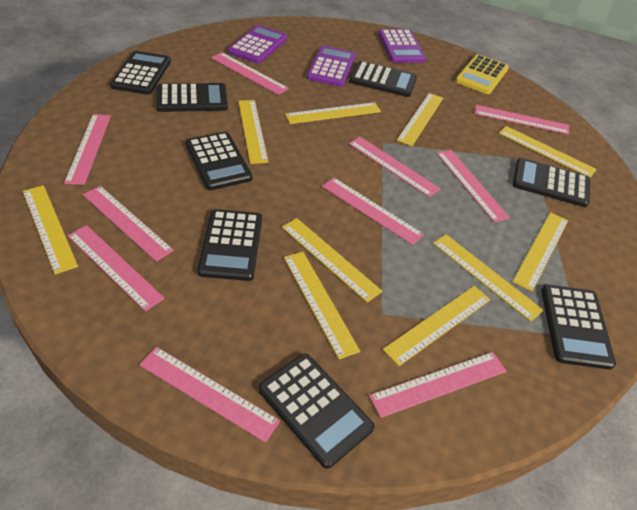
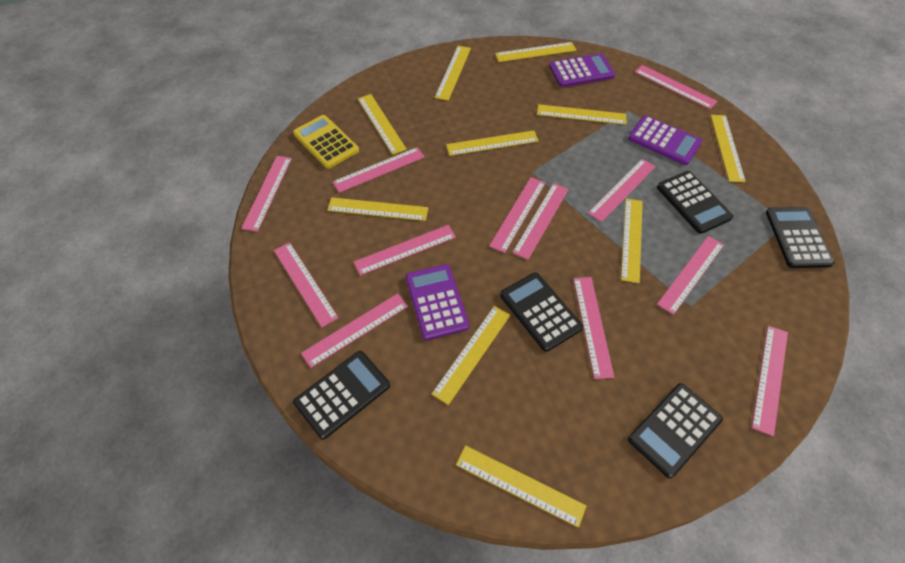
black calculator: 8 -> 5
pink ruler: 10 -> 12

